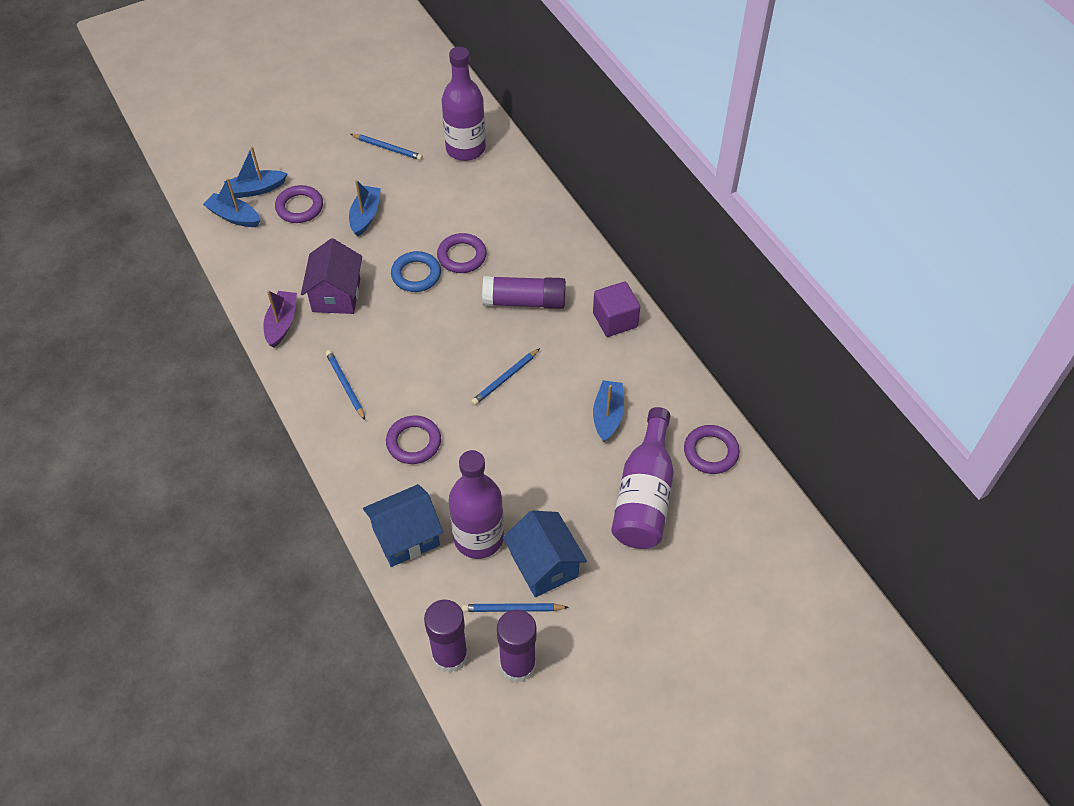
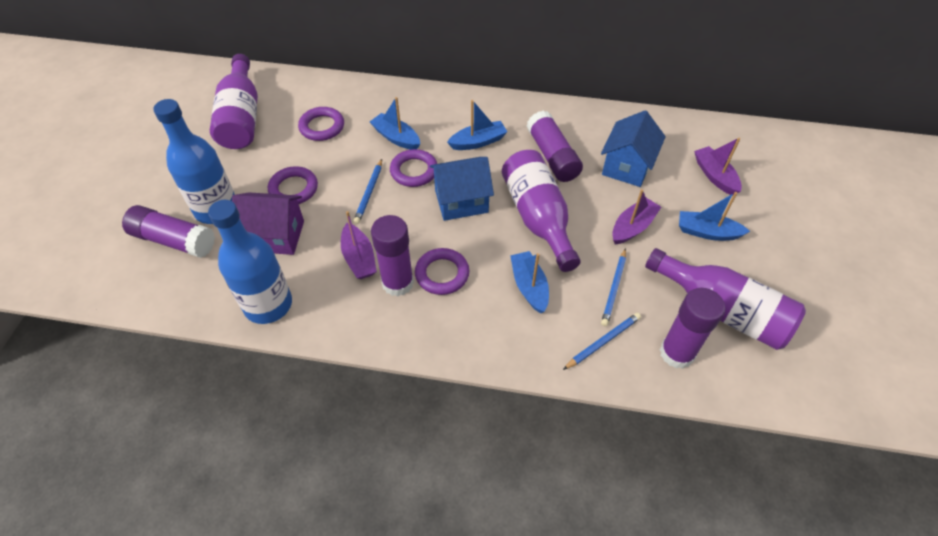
blue bottle: 0 -> 2
blue pencil: 4 -> 3
blue ring: 1 -> 0
purple boat: 1 -> 3
purple cube: 1 -> 0
purple glue stick: 3 -> 4

